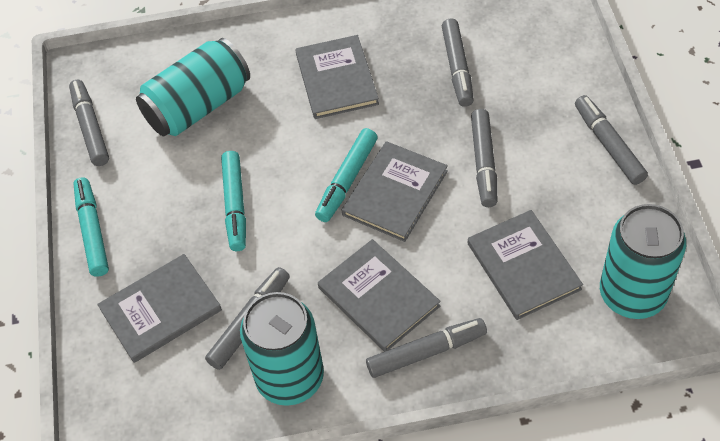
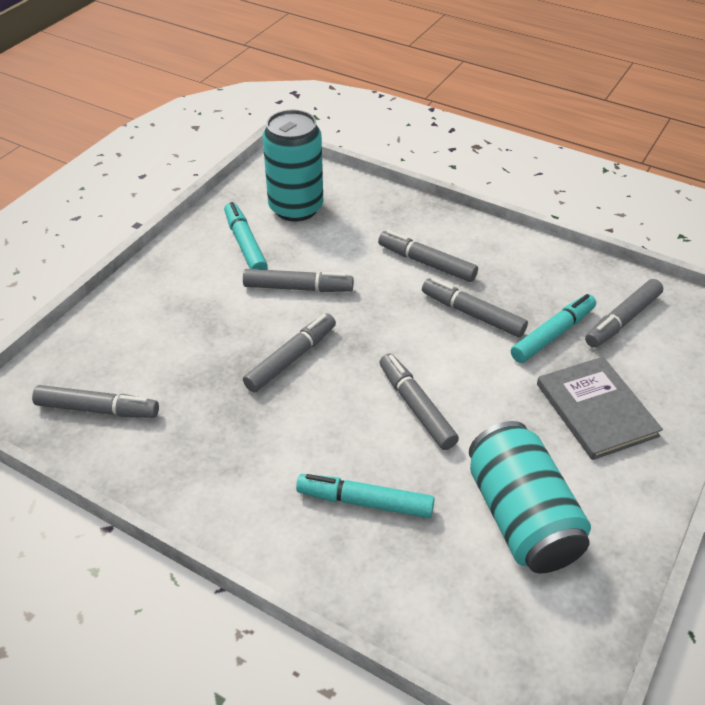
grey book: 5 -> 1
grey marker: 6 -> 7
turquoise can: 3 -> 2

